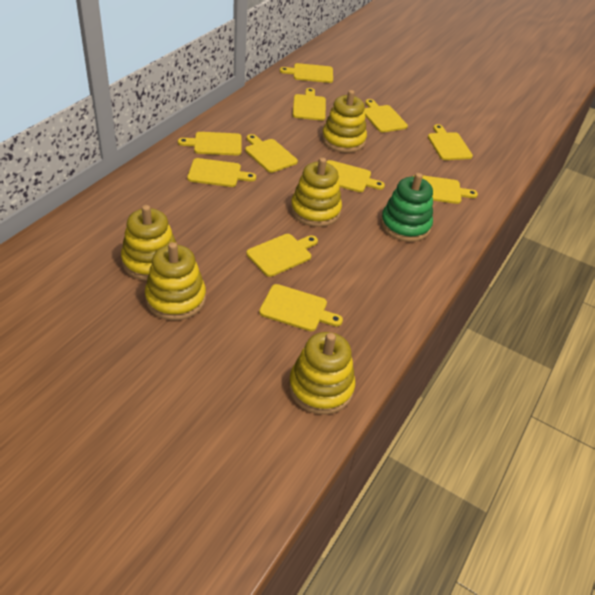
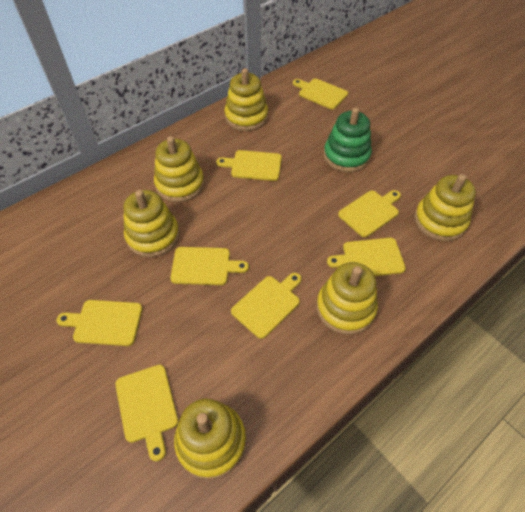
yellow cutting board: 11 -> 8
yellow stacking toy: 5 -> 6

